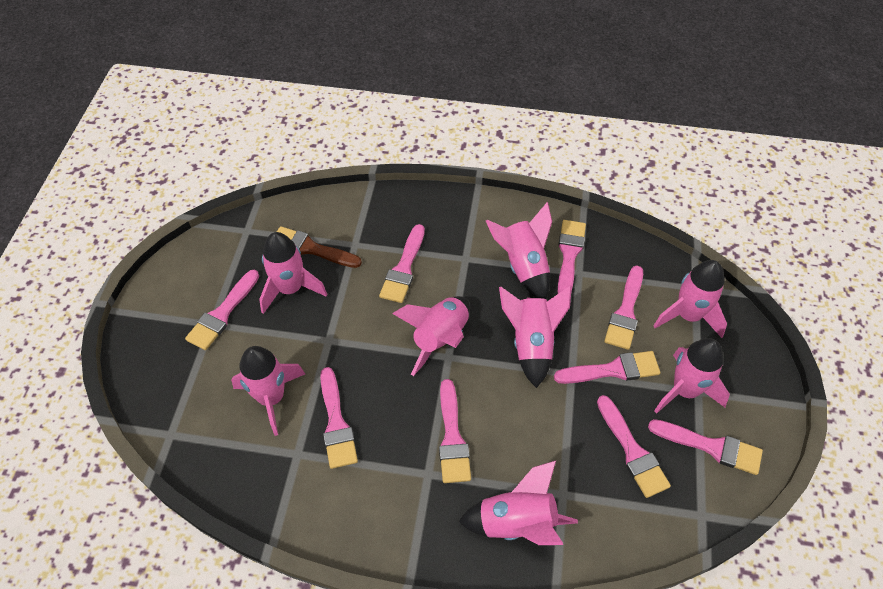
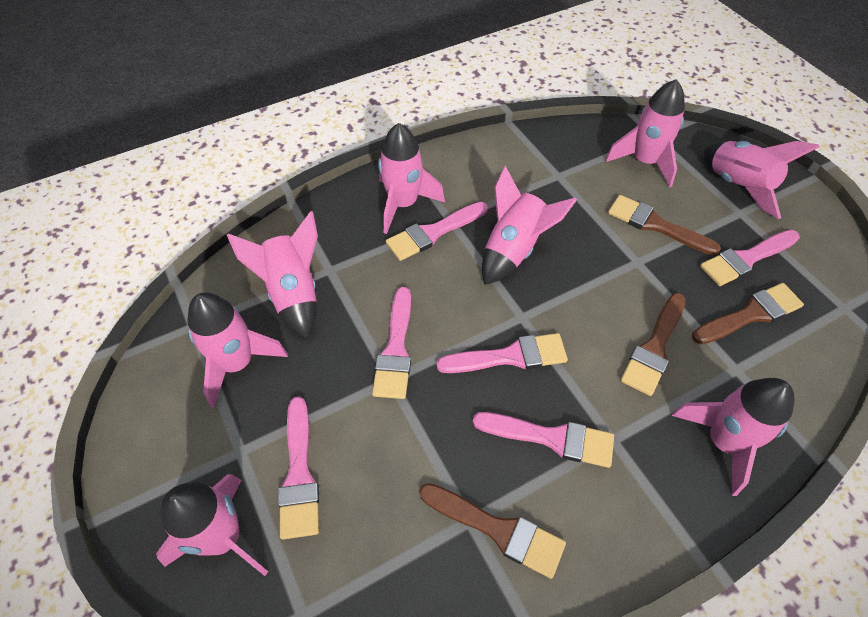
brown brush: 1 -> 4
pink brush: 9 -> 6

